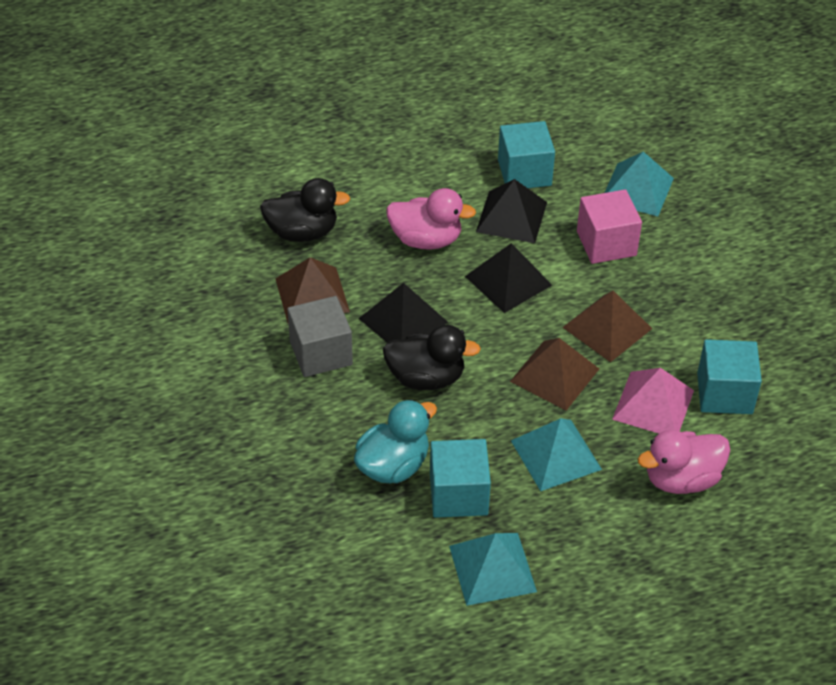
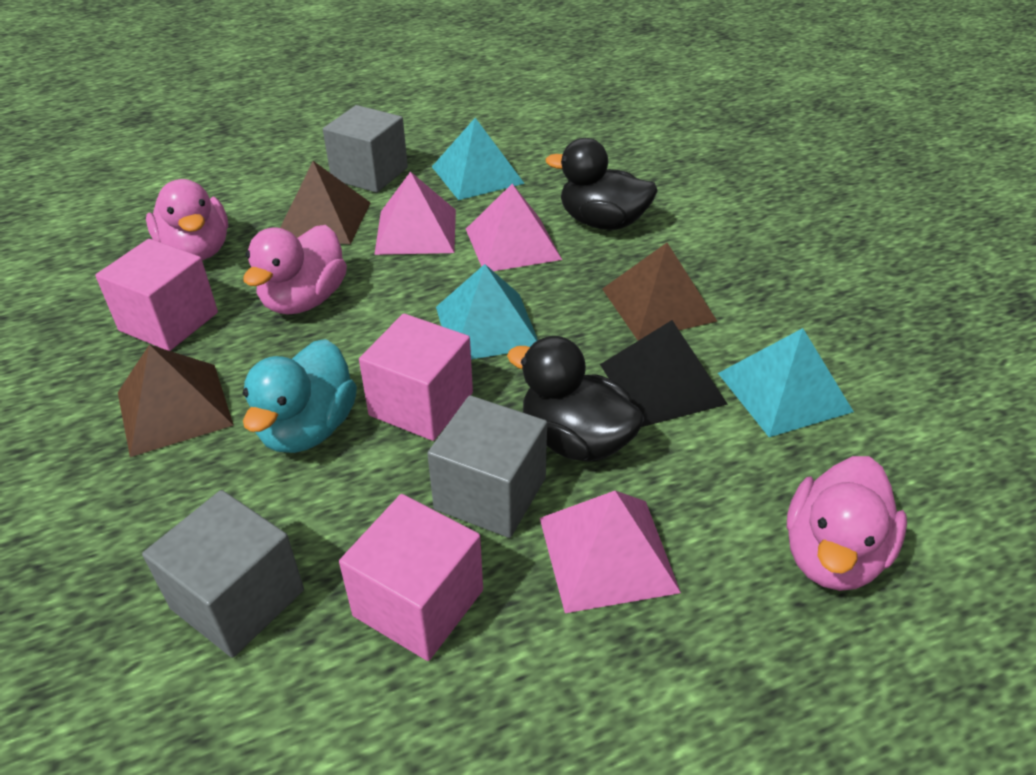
black pyramid: 3 -> 1
grey cube: 1 -> 3
pink cube: 1 -> 3
pink duck: 2 -> 3
pink pyramid: 1 -> 3
turquoise cube: 3 -> 0

